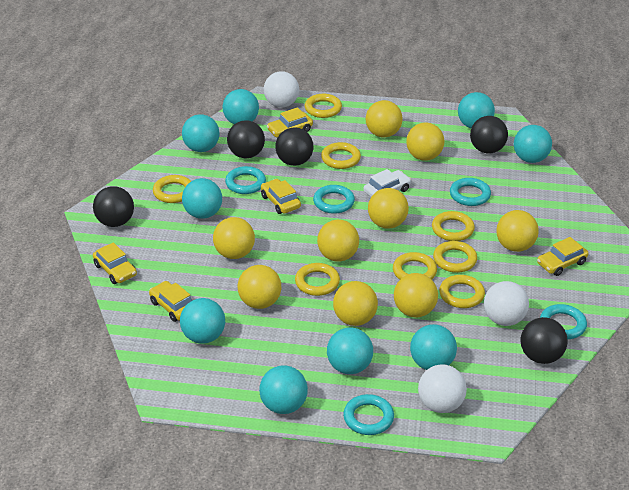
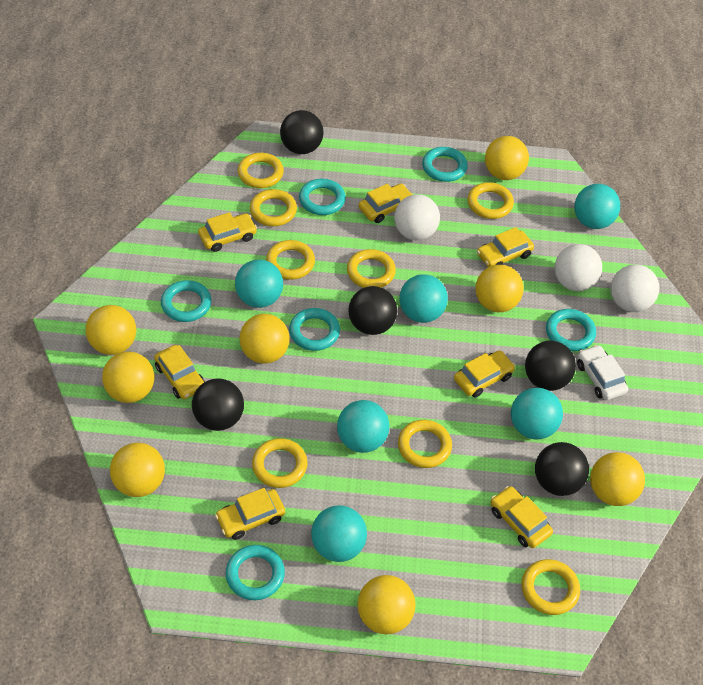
turquoise ball: 9 -> 6
turquoise ring: 5 -> 6
yellow ball: 9 -> 8
yellow car: 5 -> 7

